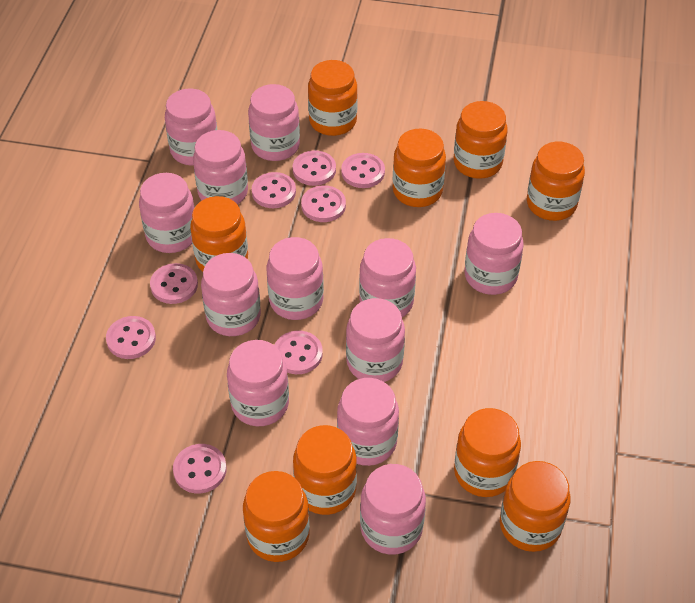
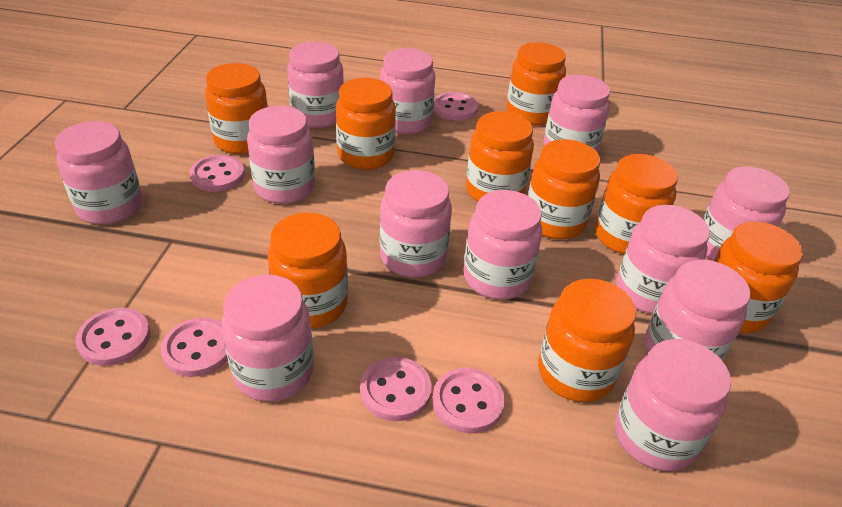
pink button: 8 -> 6

